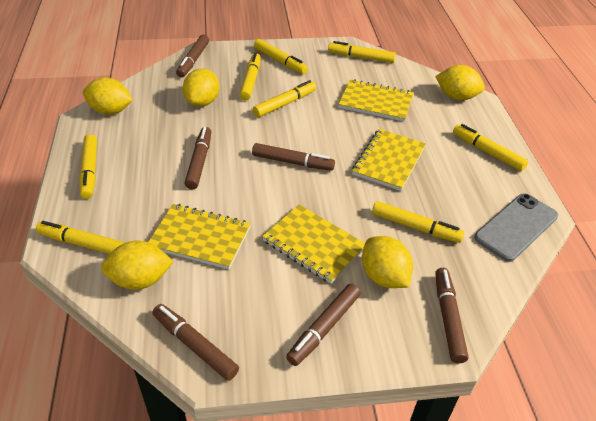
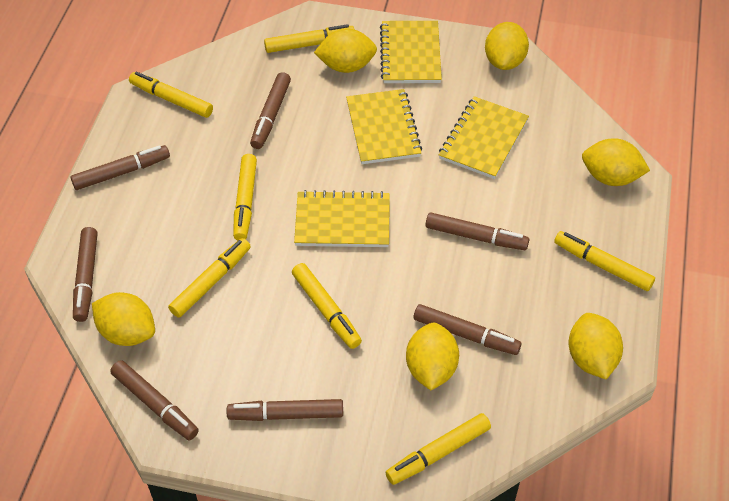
brown marker: 6 -> 7
grey phone: 1 -> 0
yellow lemon: 5 -> 6
yellow marker: 8 -> 7

